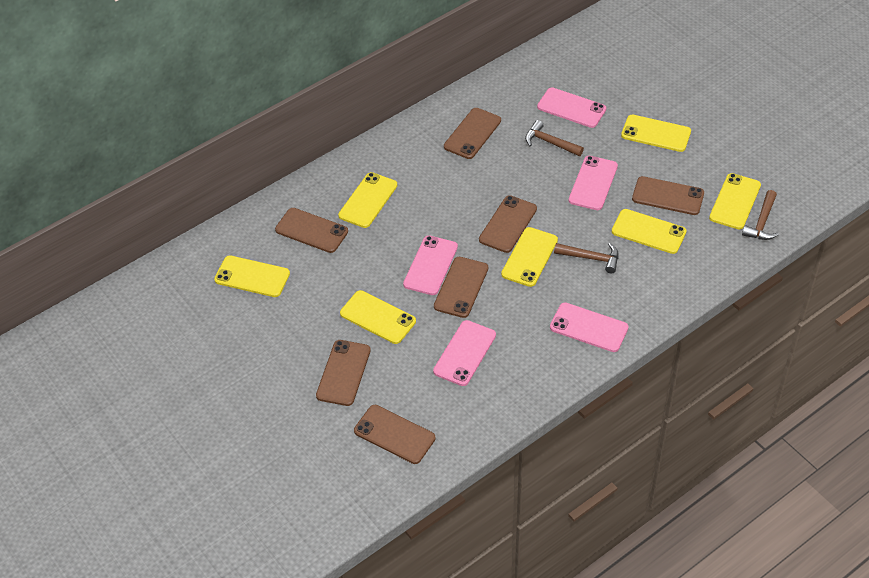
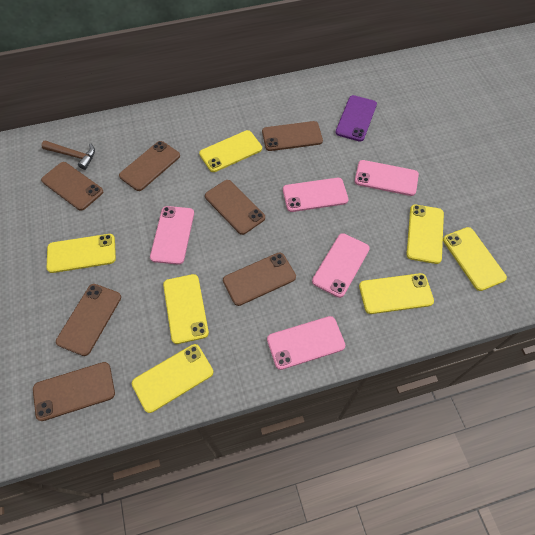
brown hammer: 3 -> 1
purple phone: 0 -> 1

